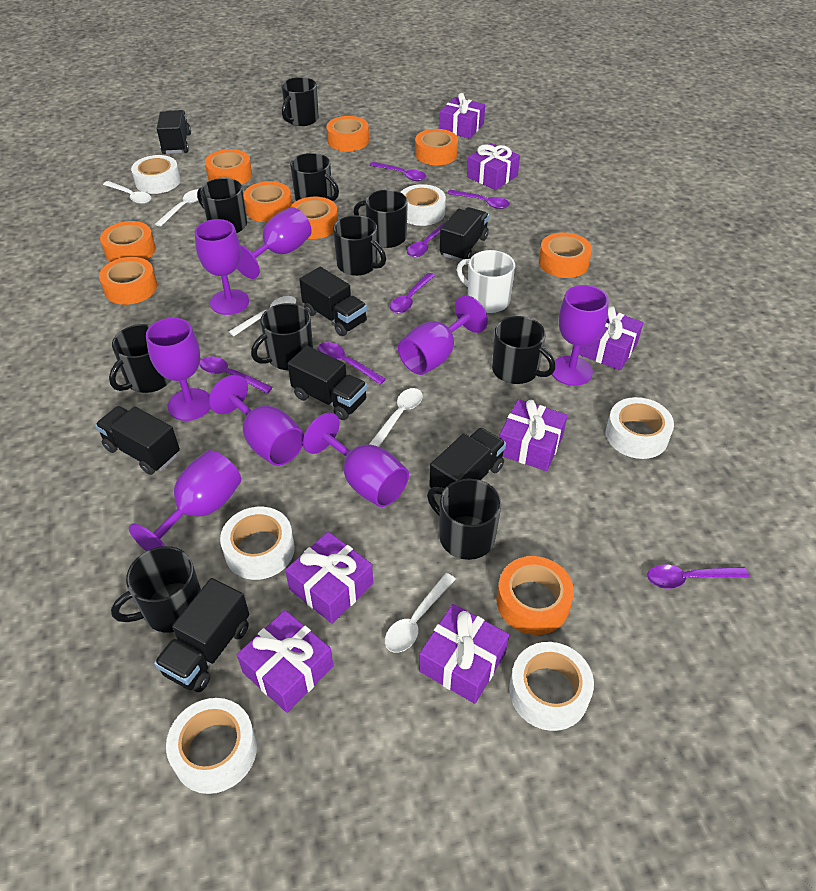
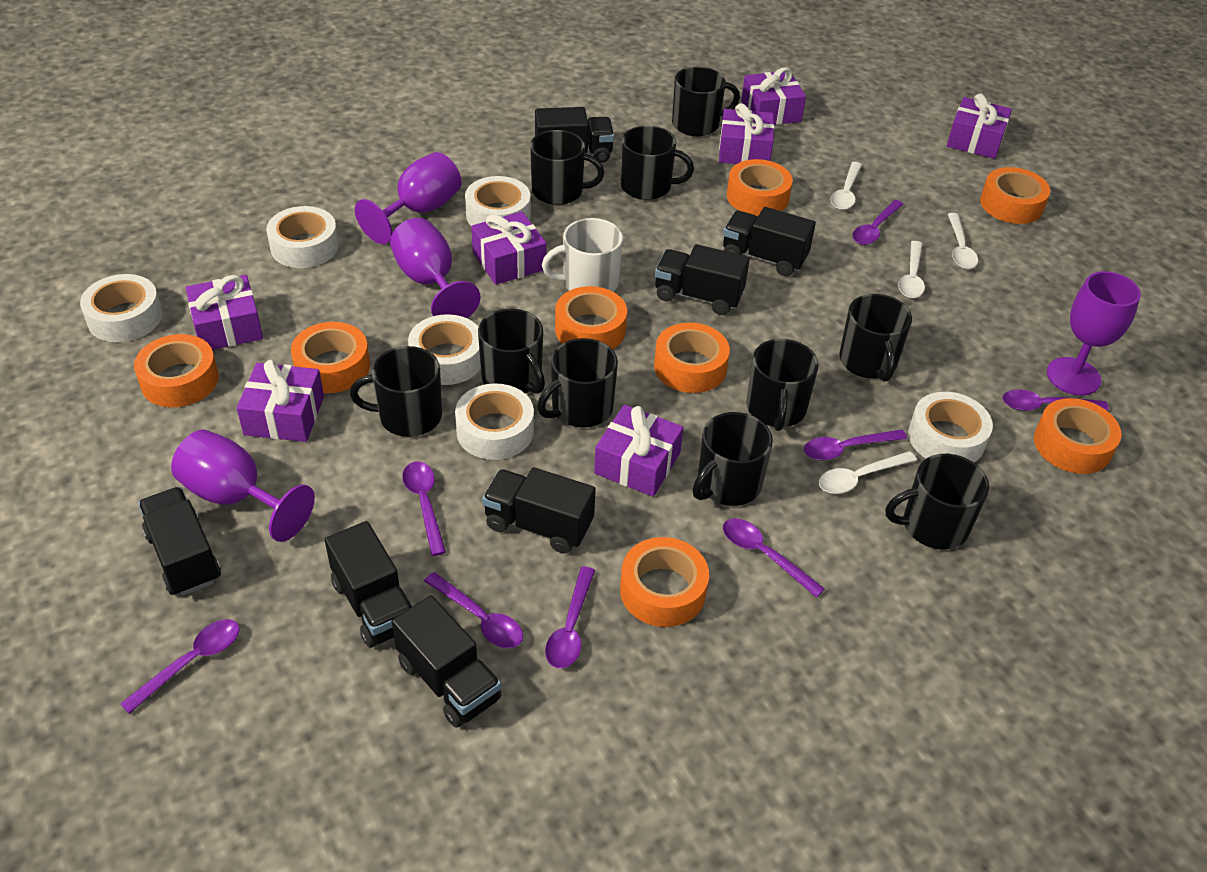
orange tape: 9 -> 8
purple goblet: 8 -> 4
purple spoon: 7 -> 8
white spoon: 5 -> 4

